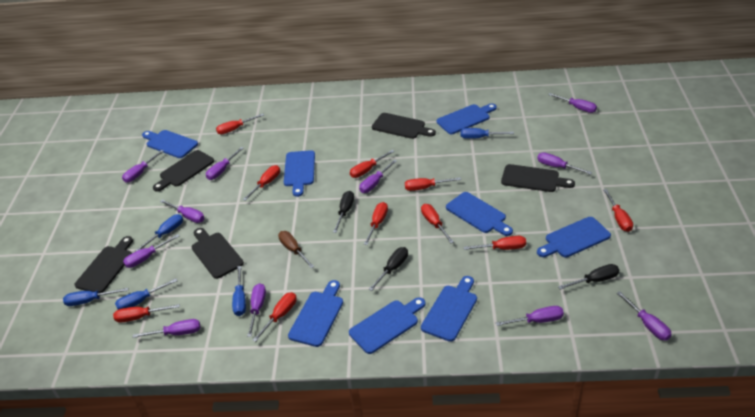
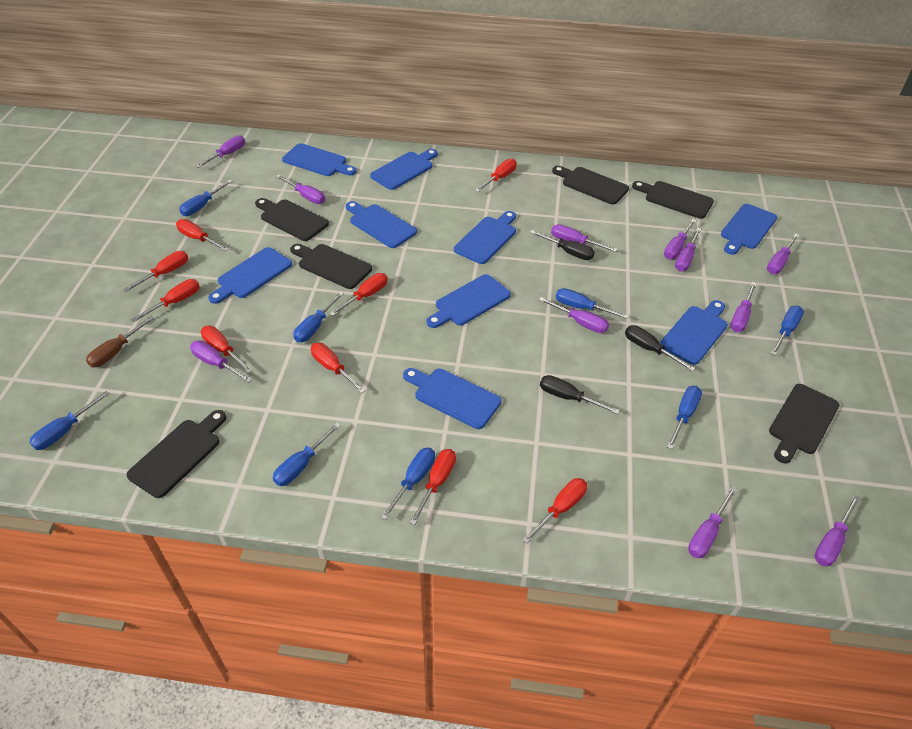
black cutting board: 5 -> 6
blue cutting board: 8 -> 9
blue screwdriver: 5 -> 8
red screwdriver: 10 -> 9

